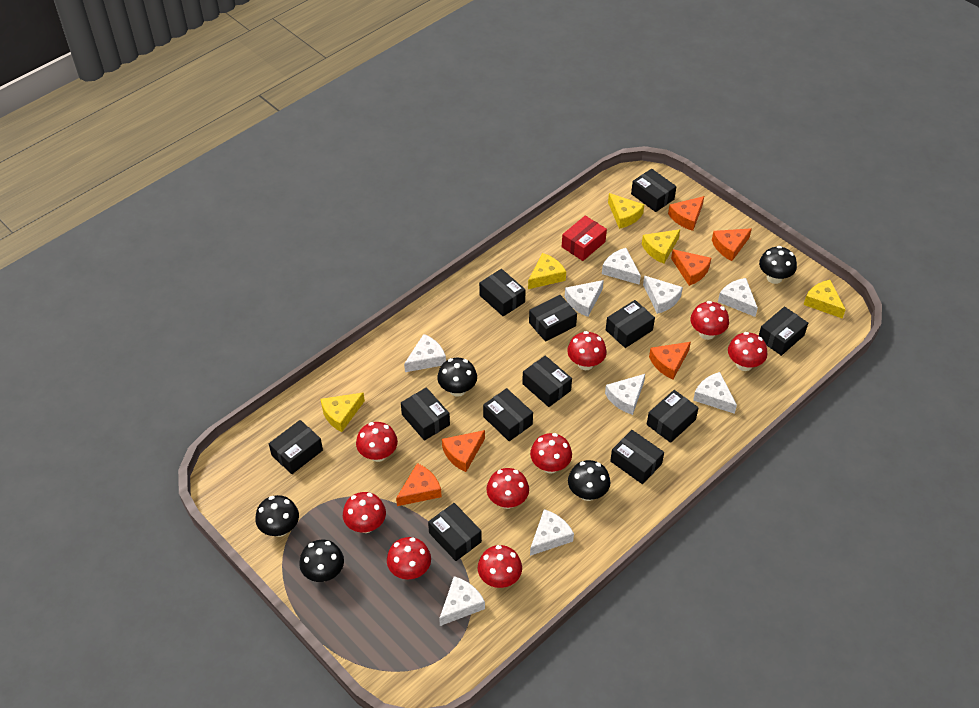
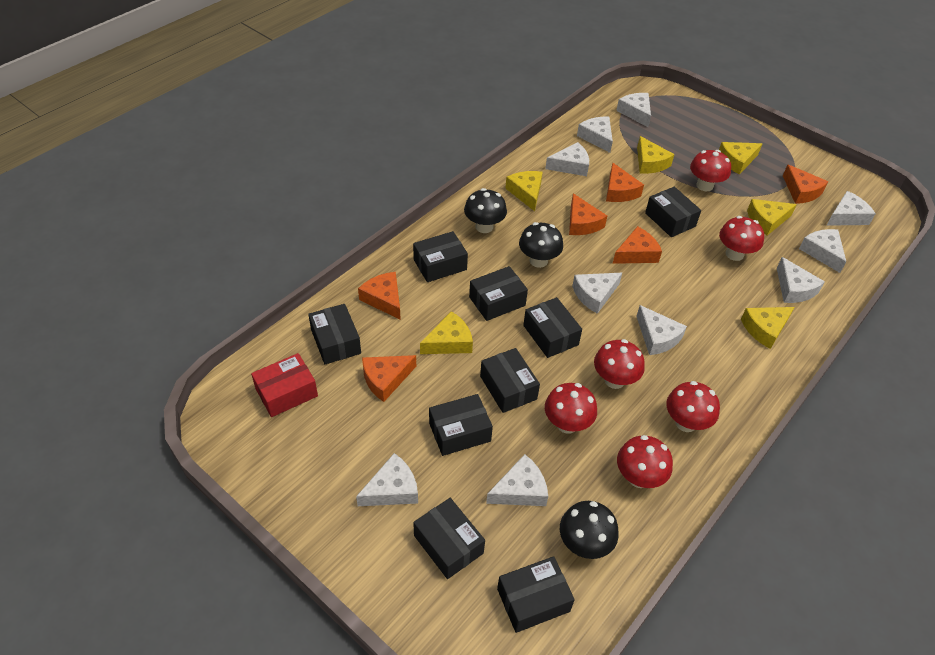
black box: 12 -> 9
black mushroom: 5 -> 3
red mushroom: 9 -> 6
white cheese: 9 -> 10
yellow cheese: 5 -> 6

